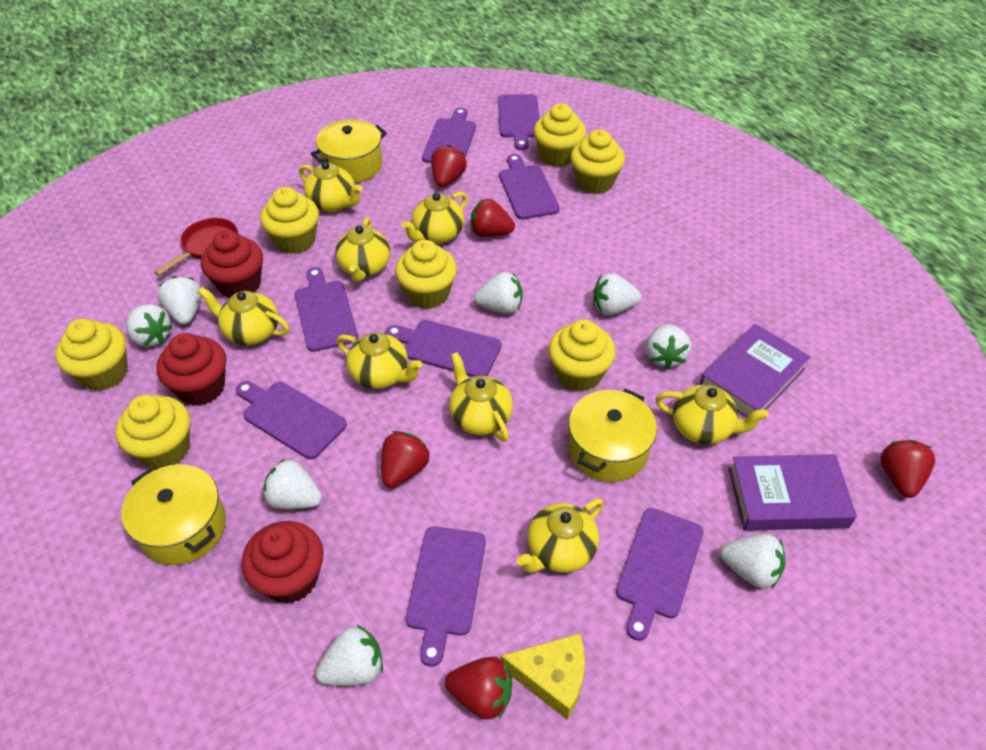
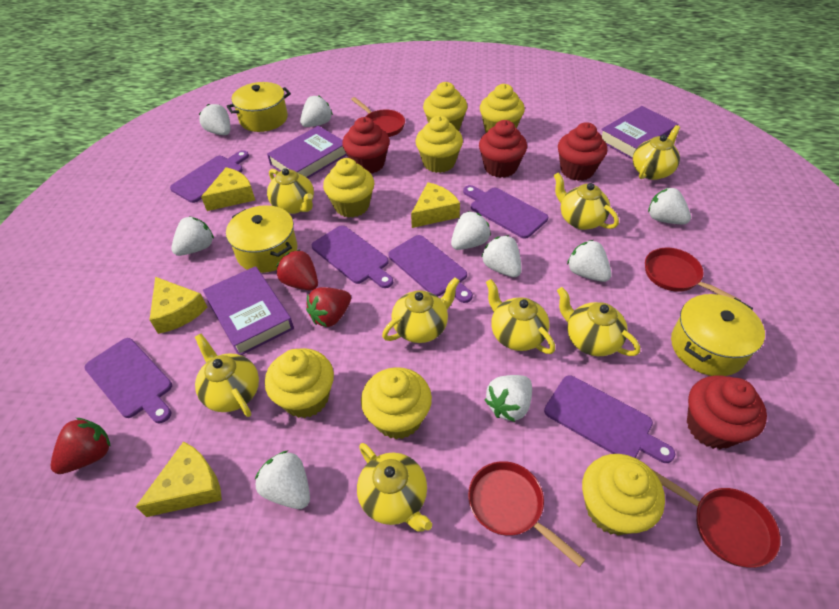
purple book: 2 -> 3
purple cutting board: 8 -> 6
red cupcake: 3 -> 4
red pan: 1 -> 4
red strawberry: 5 -> 3
white strawberry: 8 -> 9
yellow cheese: 1 -> 4

